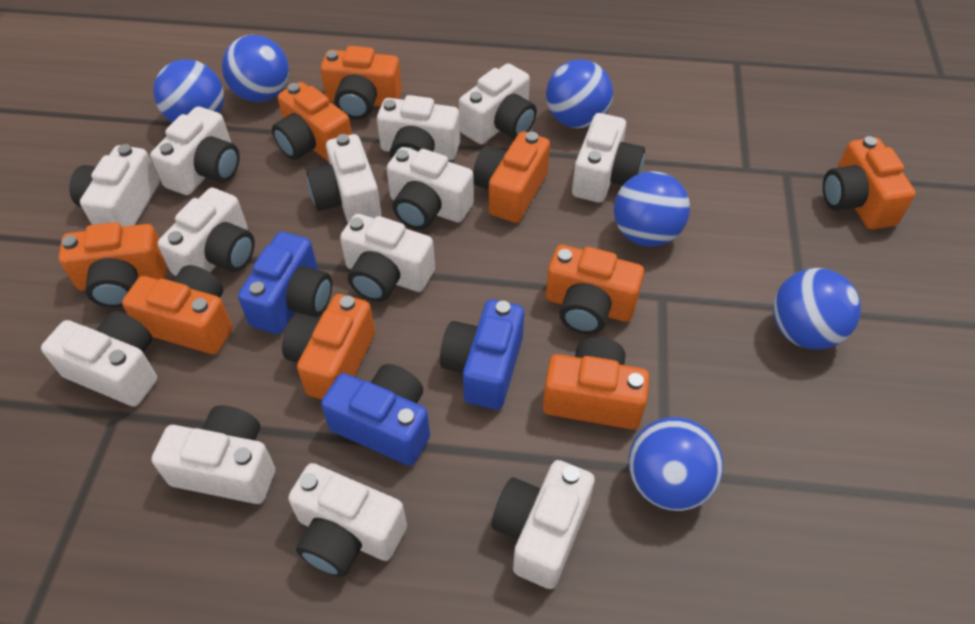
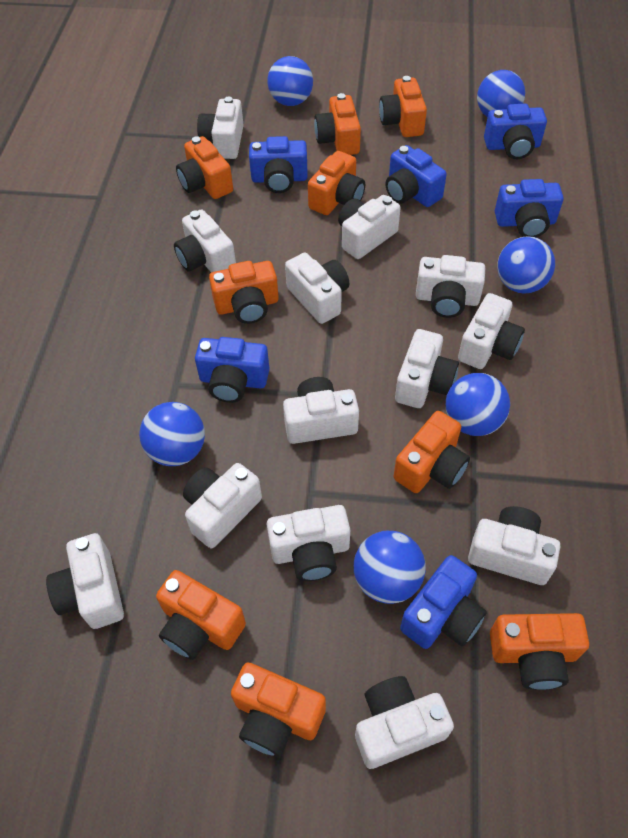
blue camera: 3 -> 6

